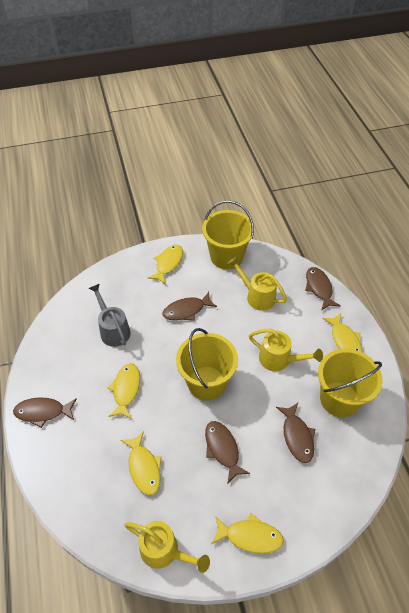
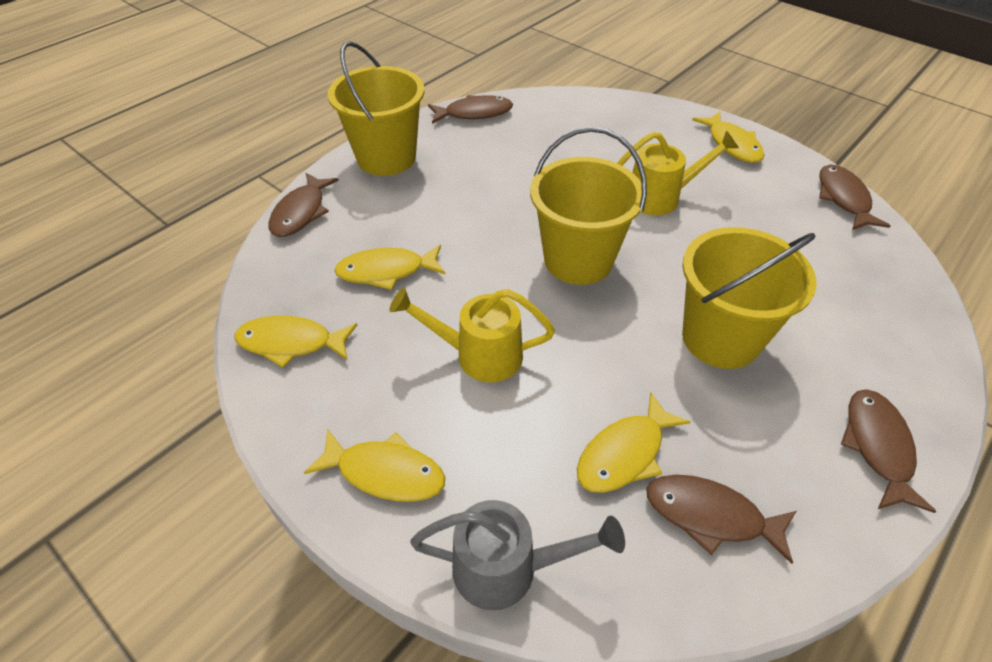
yellow watering can: 3 -> 2

